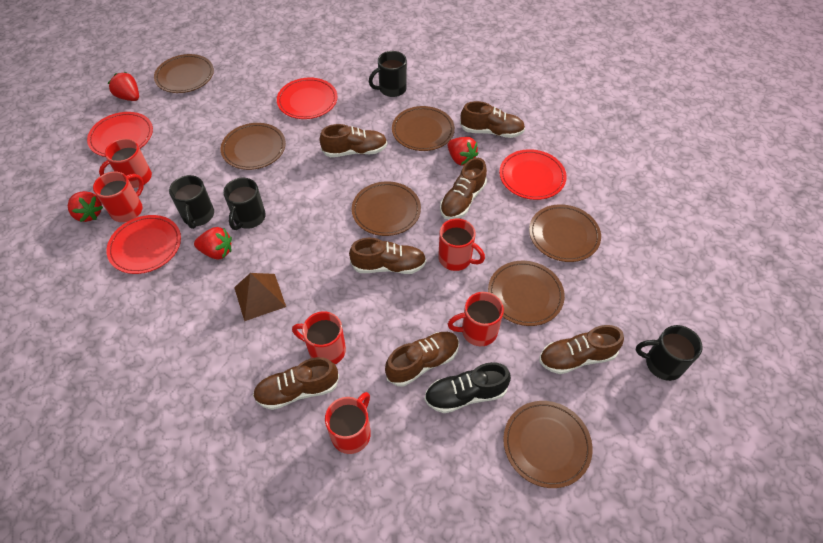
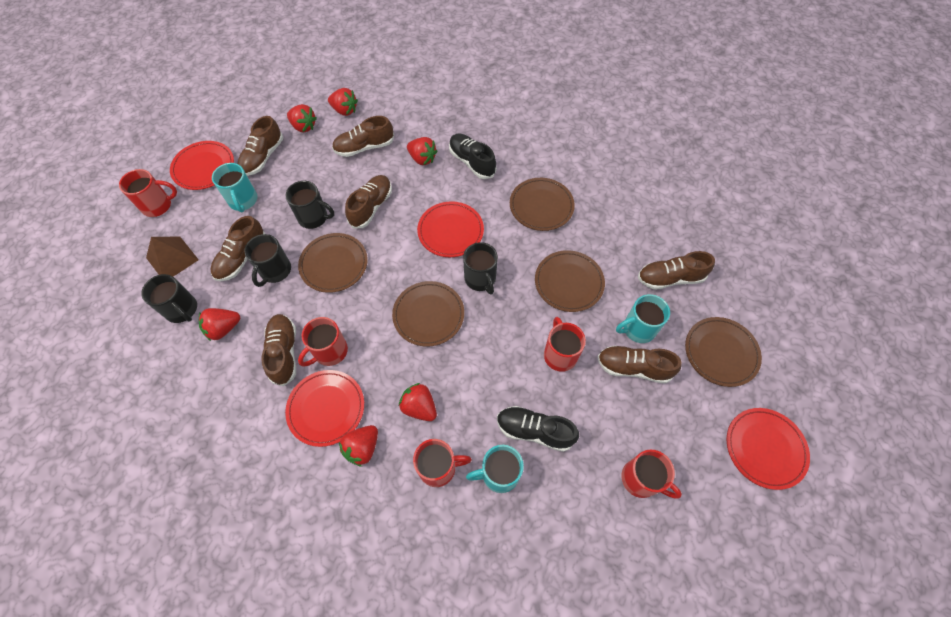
black shoe: 1 -> 2
brown plate: 7 -> 5
red mug: 6 -> 5
red strawberry: 4 -> 6
turquoise mug: 0 -> 3

